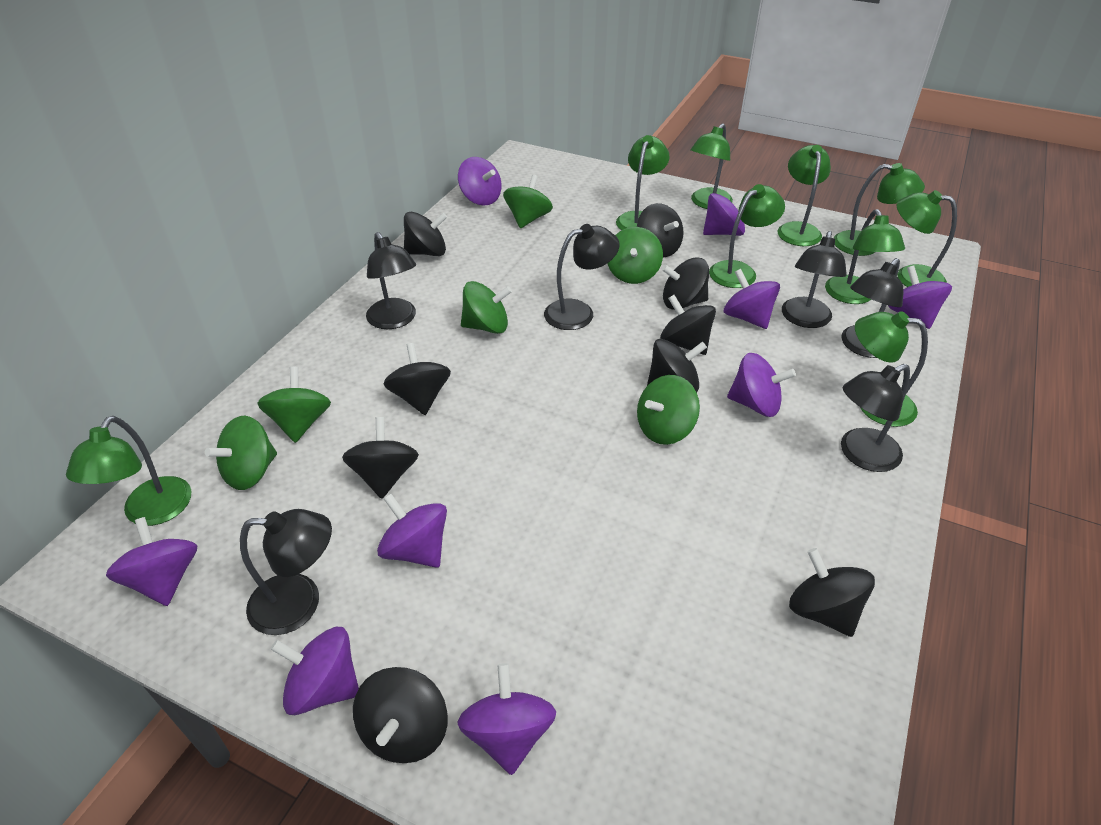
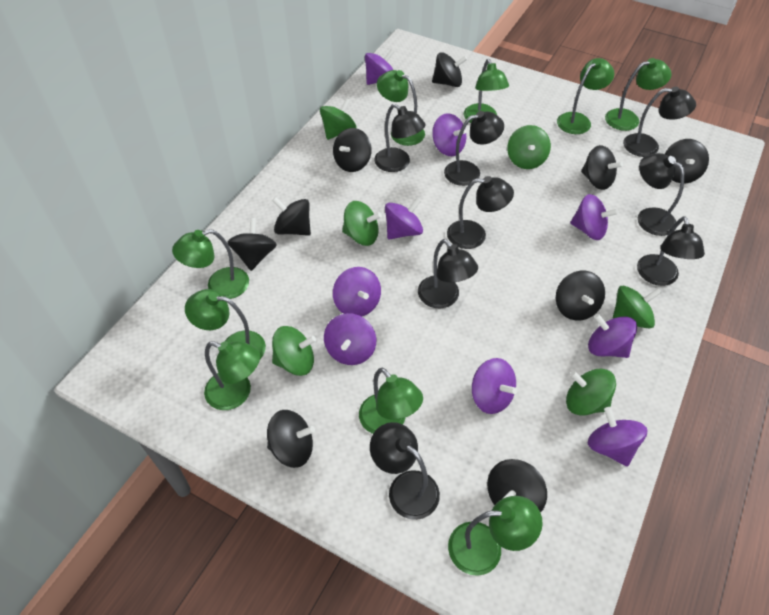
black lamp: 6 -> 8

